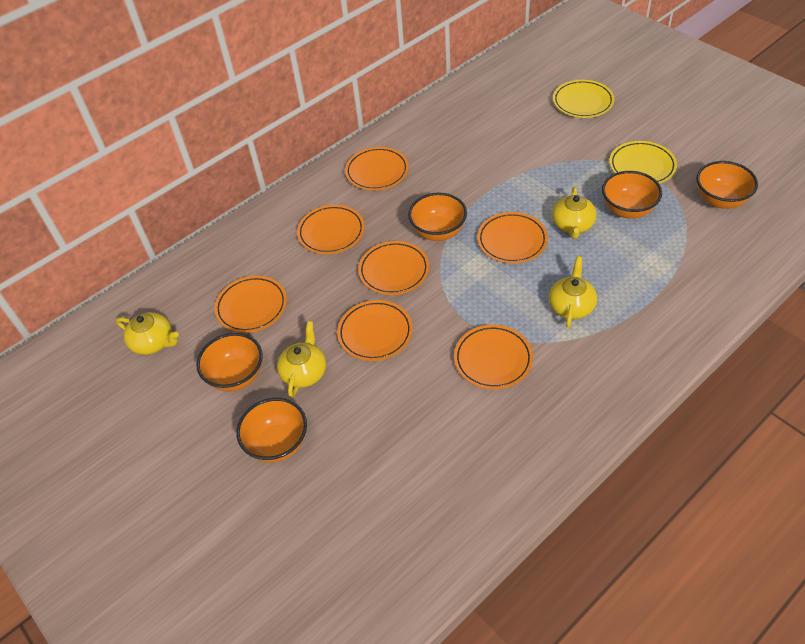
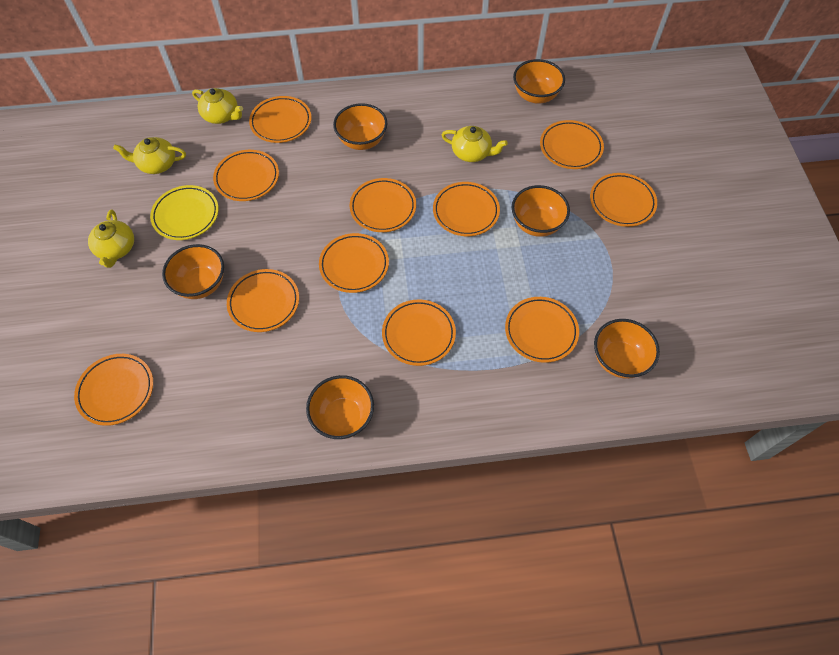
orange bowl: 5 -> 6
orange plate: 7 -> 11
yellow plate: 2 -> 1

